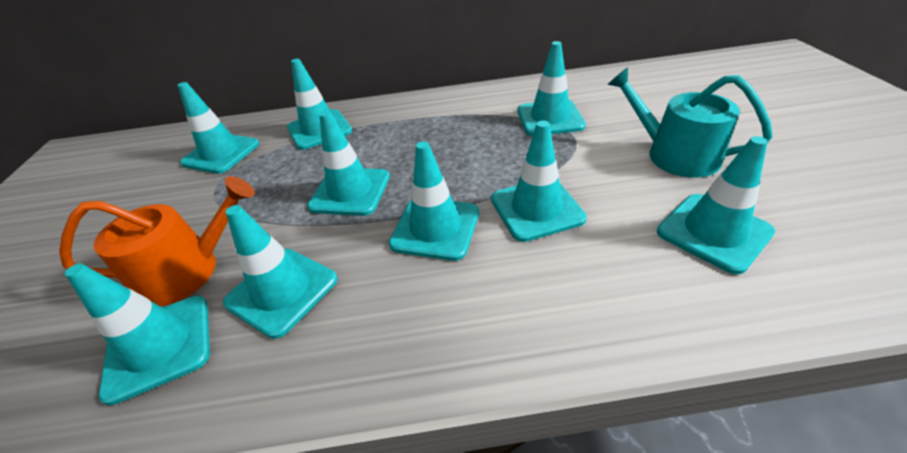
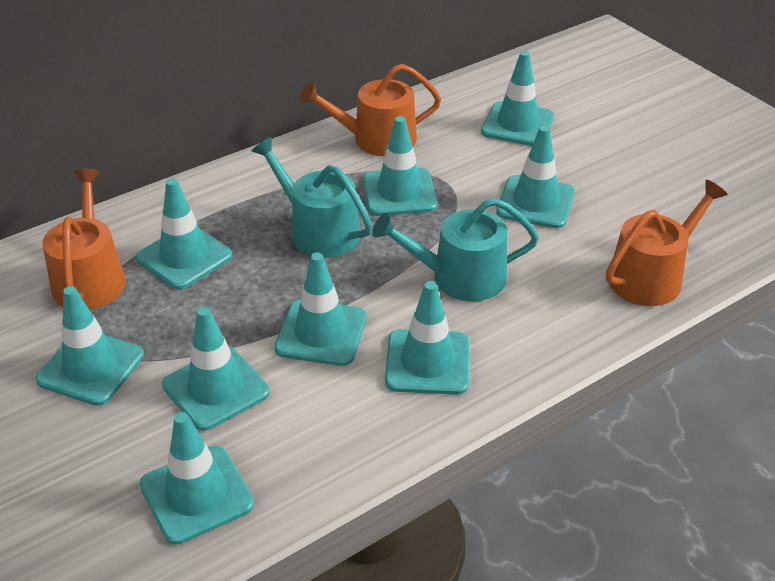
orange watering can: 1 -> 3
turquoise watering can: 1 -> 2

